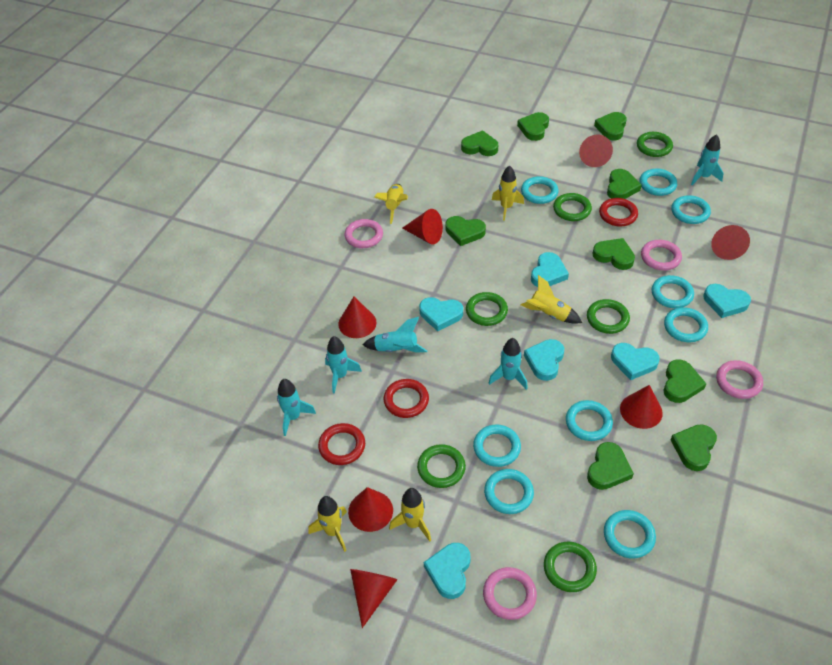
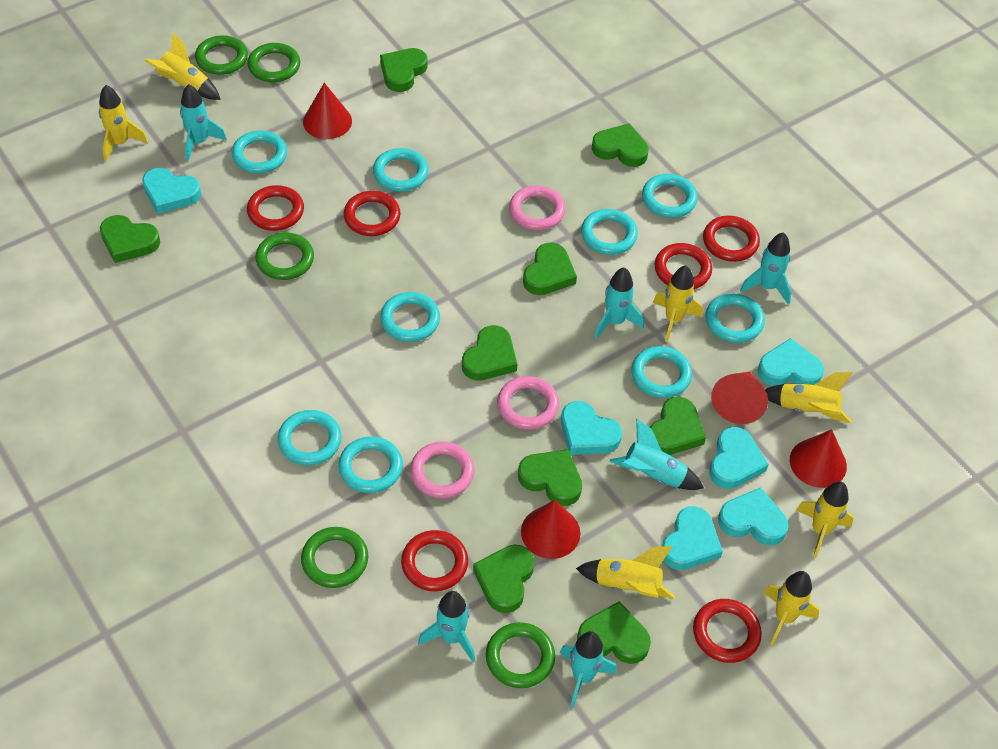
green ring: 6 -> 5
pink ring: 4 -> 3
red cone: 7 -> 4
red ring: 3 -> 6
turquoise rocket: 5 -> 6
yellow rocket: 5 -> 7

